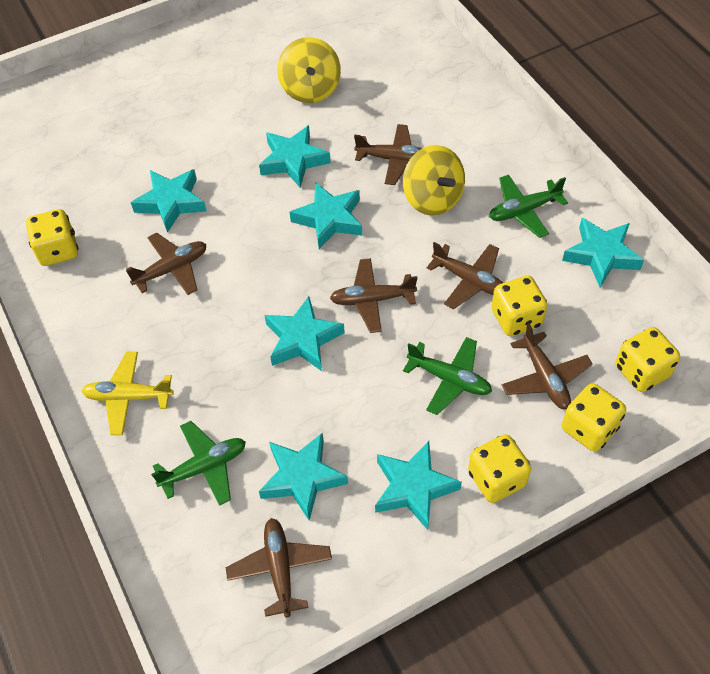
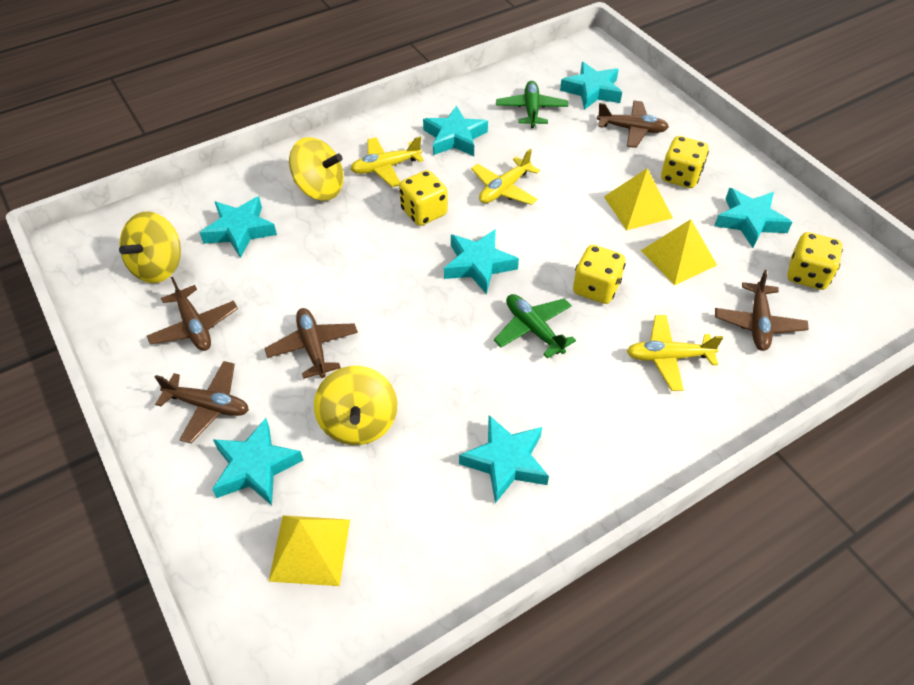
brown plane: 6 -> 5
green plane: 3 -> 2
yellow dice: 5 -> 4
yellow plane: 1 -> 3
yellow pyramid: 0 -> 3
yellow spinning top: 2 -> 3

